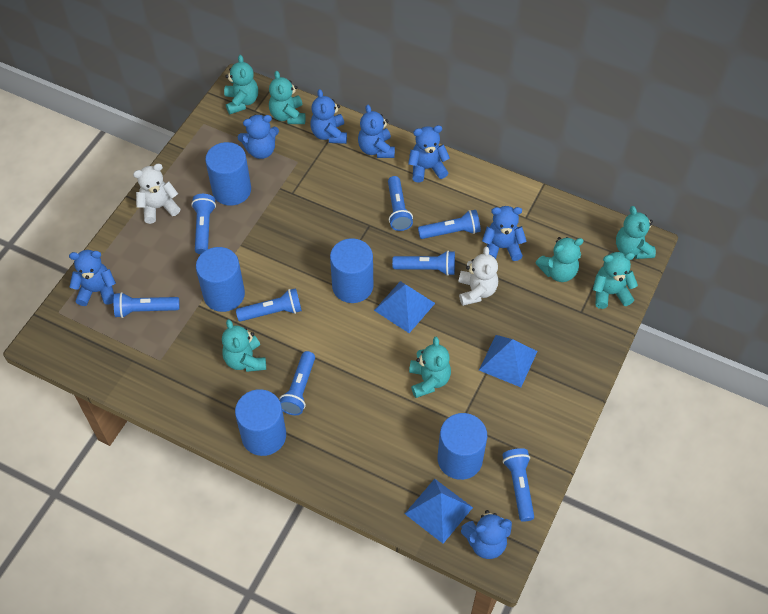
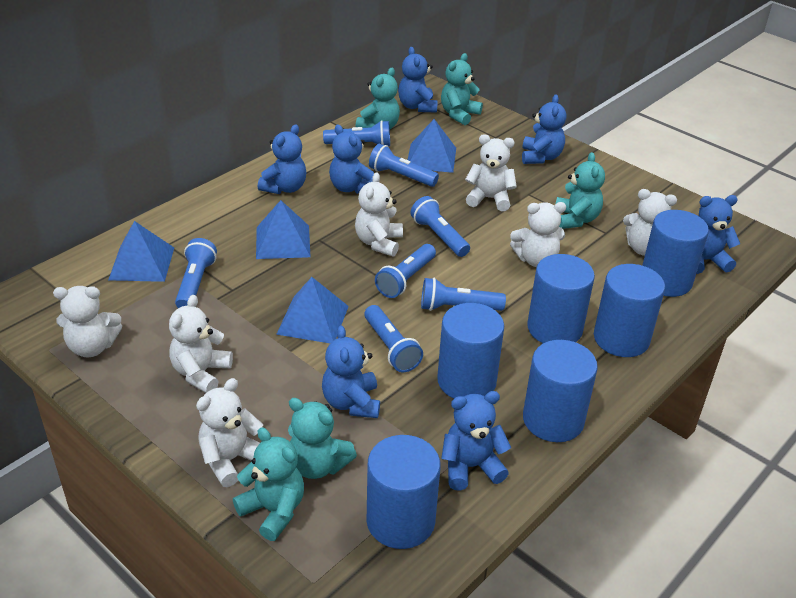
blue cylinder: 5 -> 6
blue flashlight: 8 -> 7
blue pyramid: 3 -> 4
turquoise teddy bear: 7 -> 5
white teddy bear: 2 -> 7

